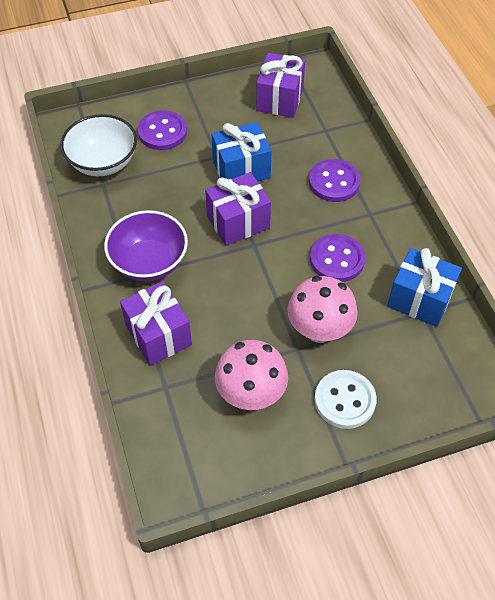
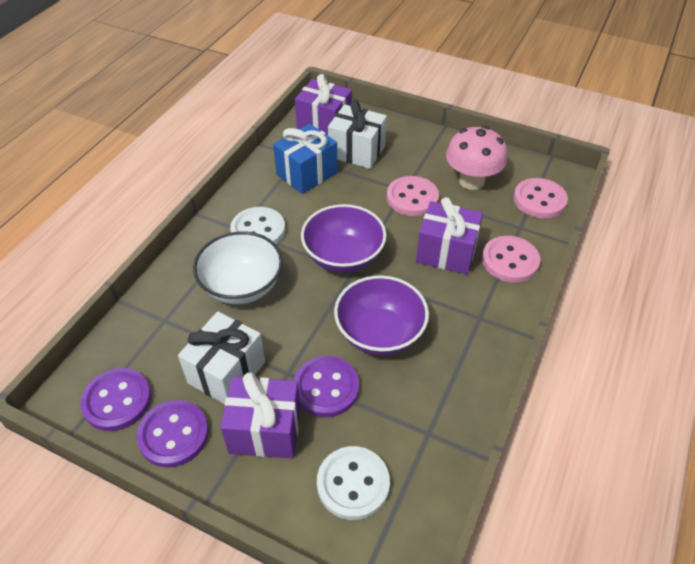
blue gift: 2 -> 1
pink button: 0 -> 3
pink mushroom: 2 -> 1
purple bowl: 1 -> 2
white button: 1 -> 2
white gift: 0 -> 2

